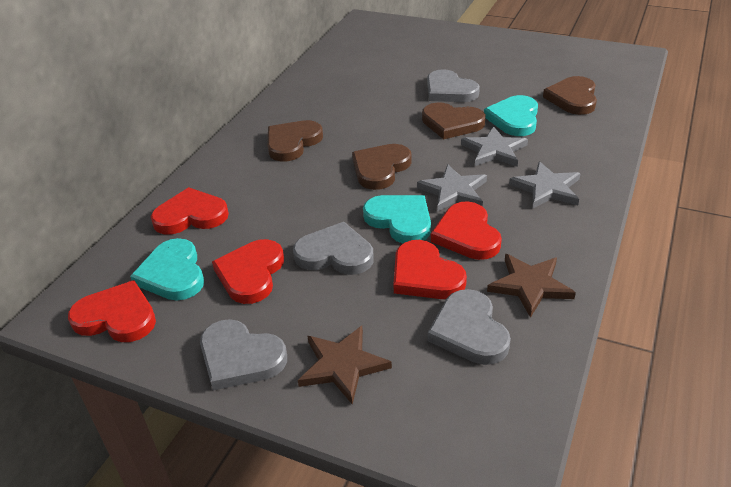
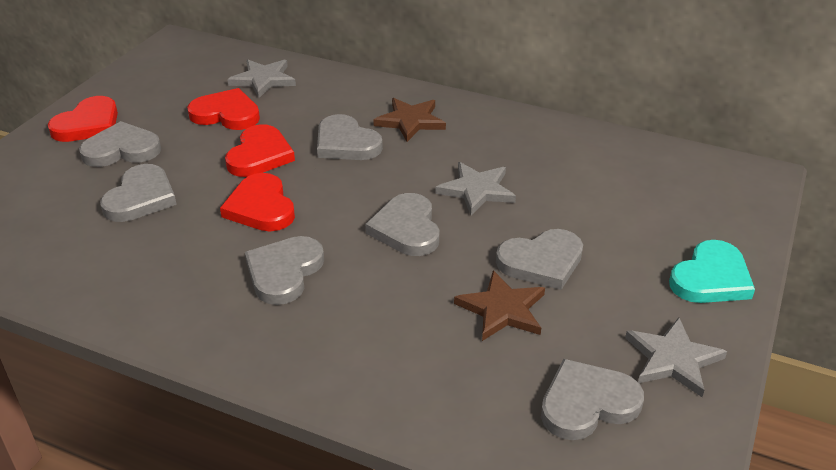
brown heart: 4 -> 0
grey heart: 4 -> 7
red heart: 5 -> 4
turquoise heart: 3 -> 1

